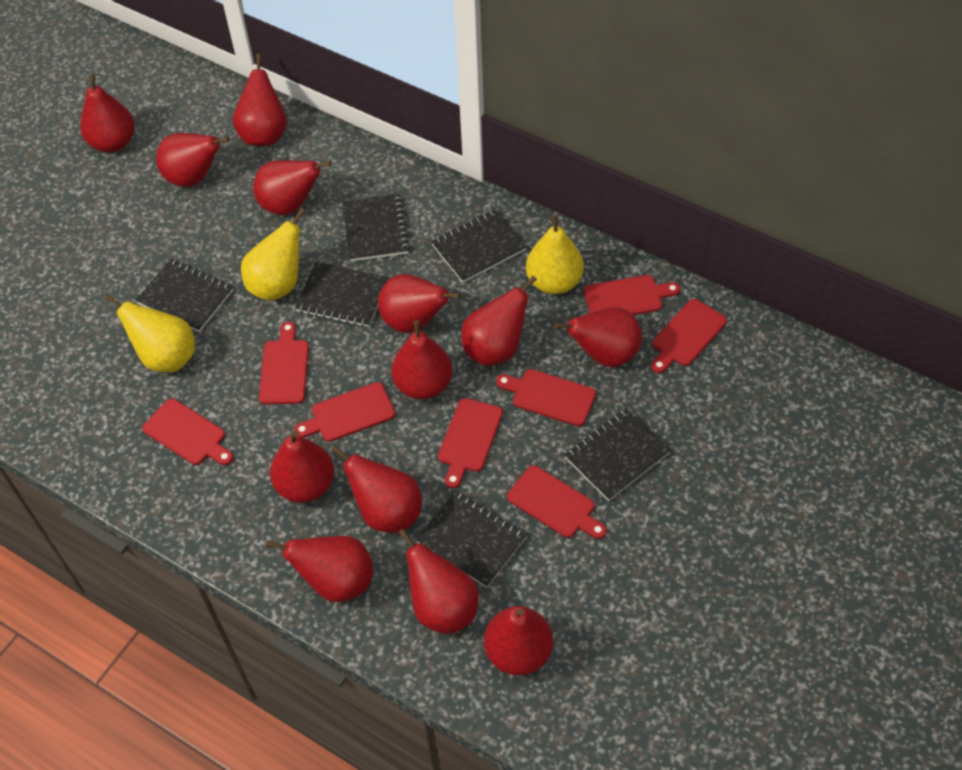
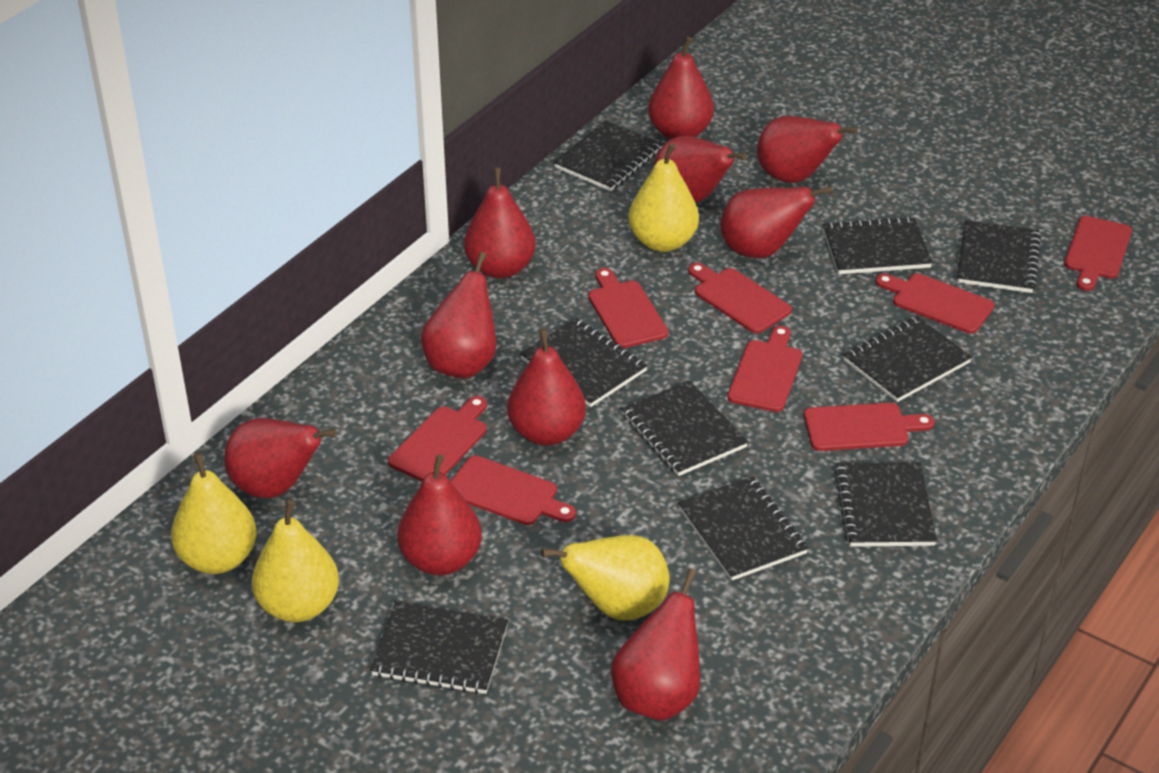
black notebook: 6 -> 9
red pear: 13 -> 10
yellow pear: 3 -> 4

